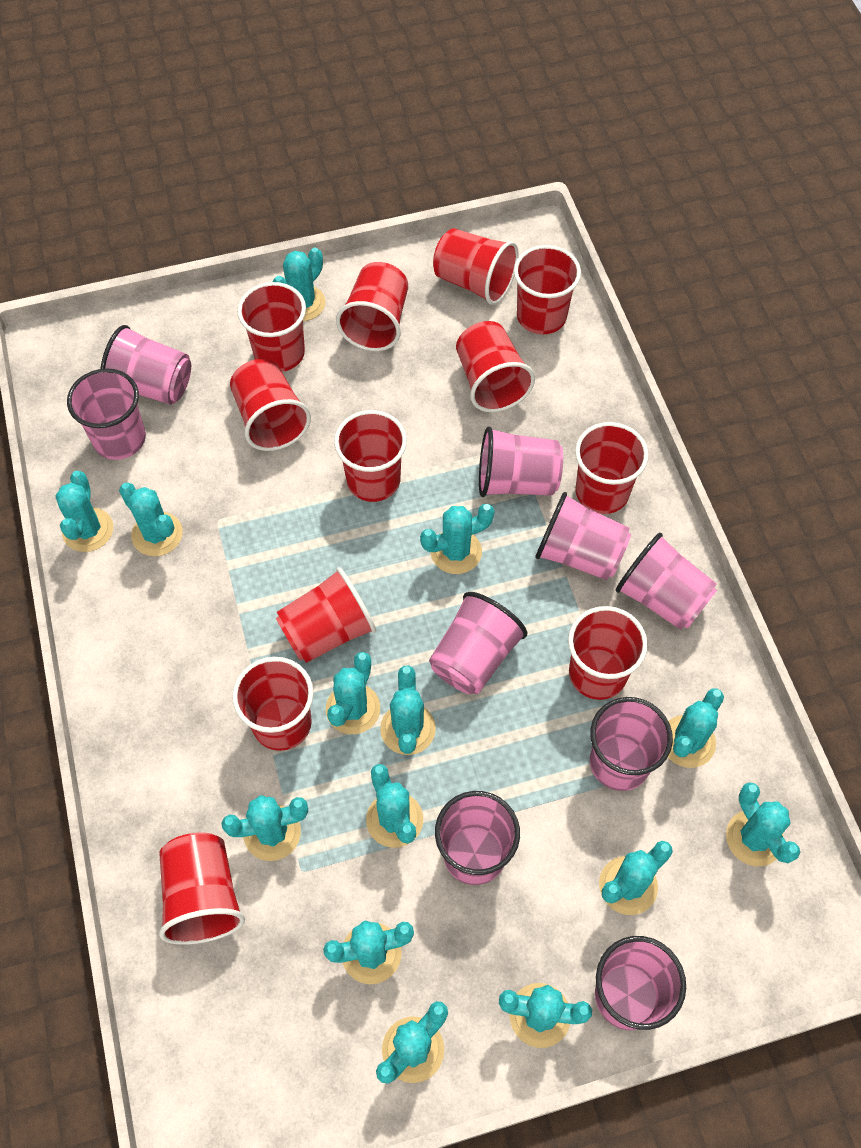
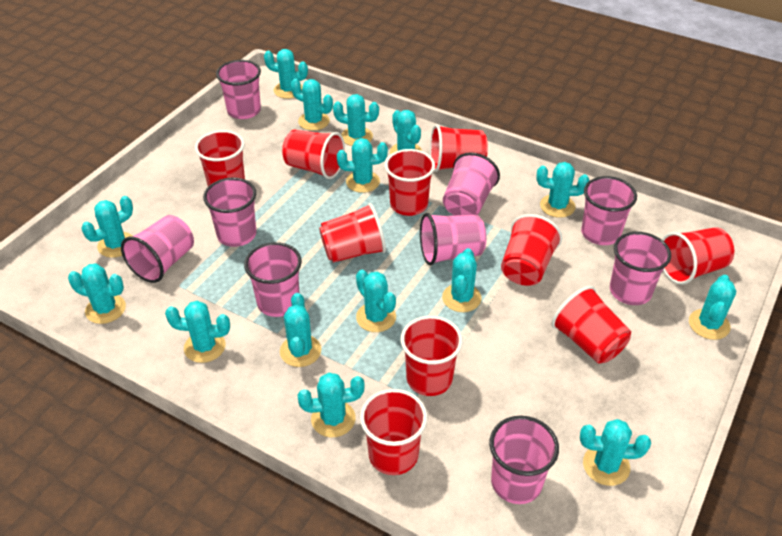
red cup: 12 -> 10
turquoise cactus: 14 -> 15

